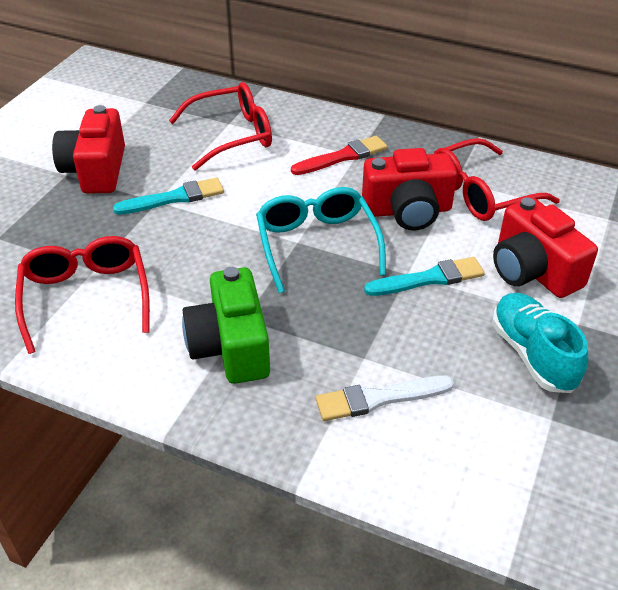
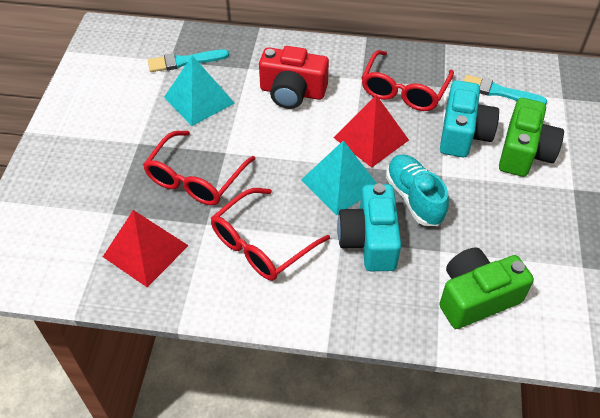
green camera: 1 -> 2
red brush: 1 -> 0
red camera: 3 -> 1
red pyramid: 0 -> 2
turquoise camera: 0 -> 2
turquoise glasses: 1 -> 0
turquoise pyramid: 0 -> 2
white brush: 1 -> 0

